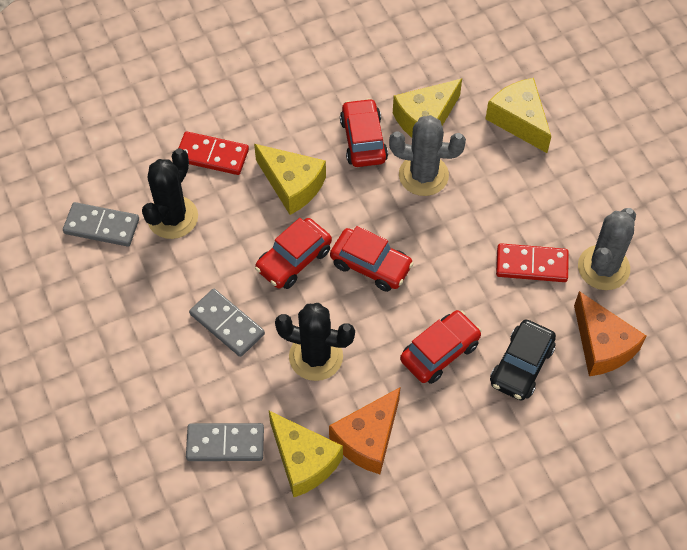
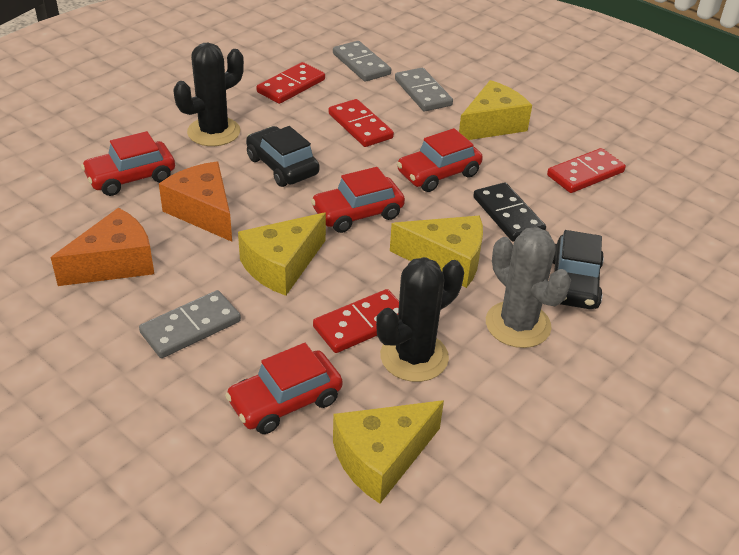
black car: 1 -> 2
black domino: 0 -> 1
grey cactus: 2 -> 1
red domino: 2 -> 4

